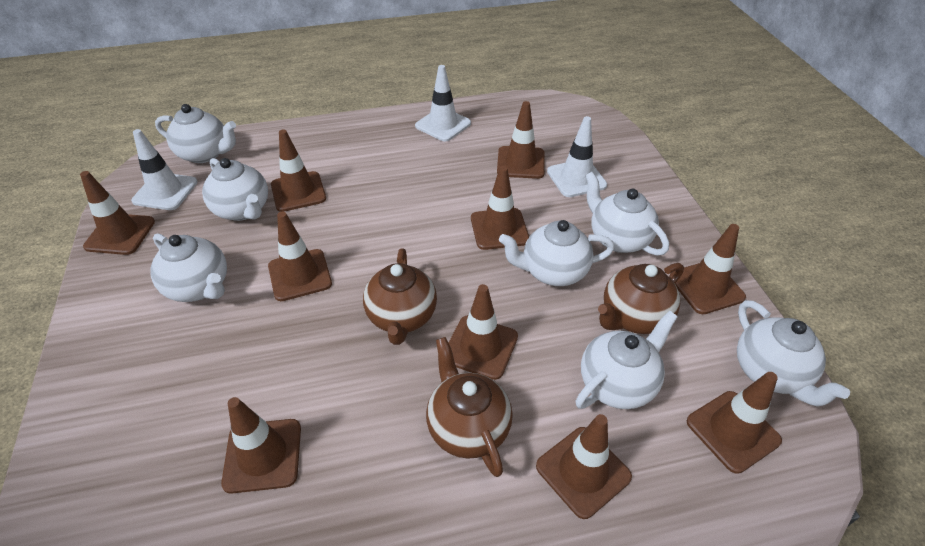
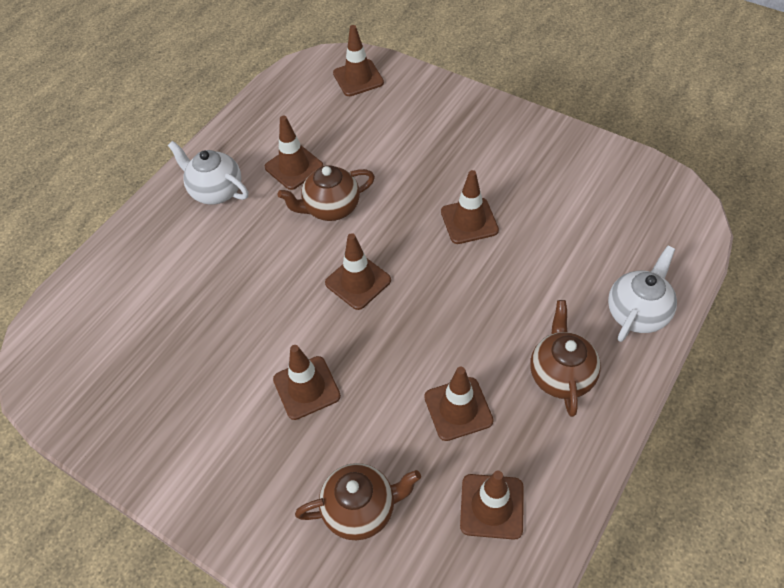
brown traffic cone: 10 -> 7
white teapot: 7 -> 2
white traffic cone: 3 -> 0

